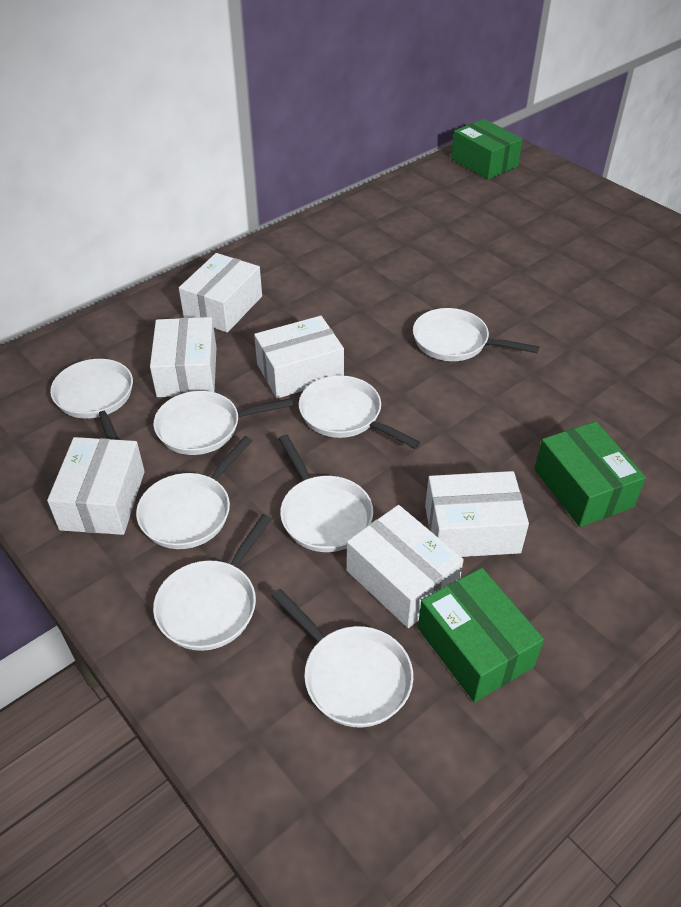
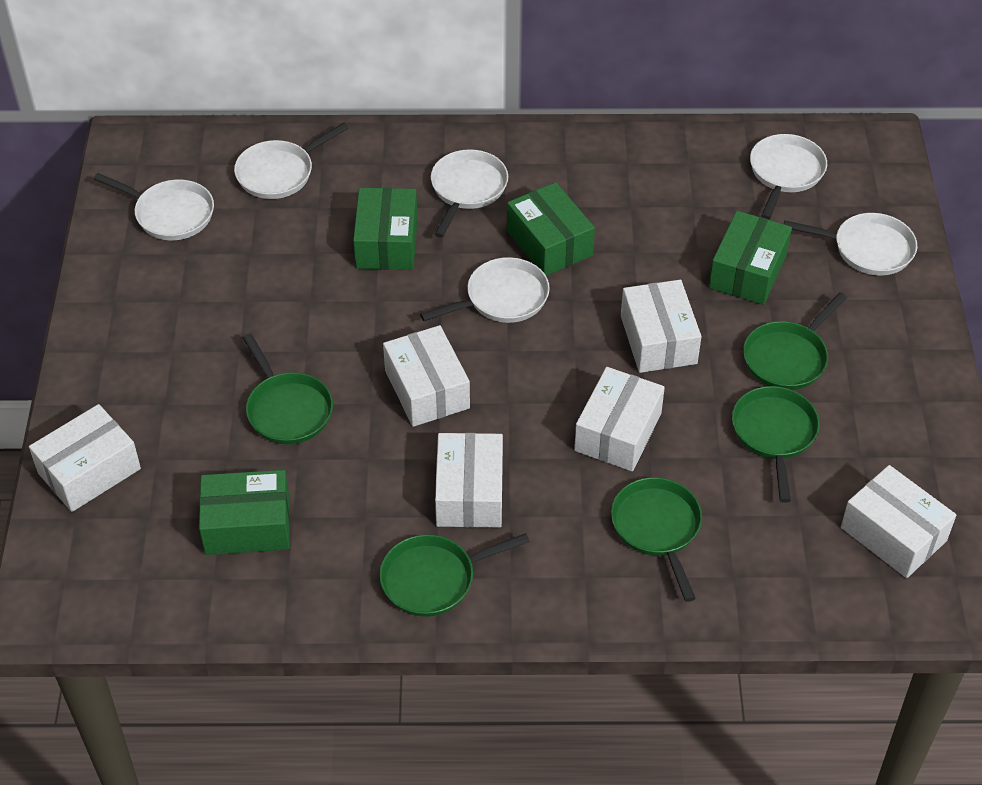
green box: 3 -> 4
green pan: 0 -> 5
white pan: 8 -> 6

